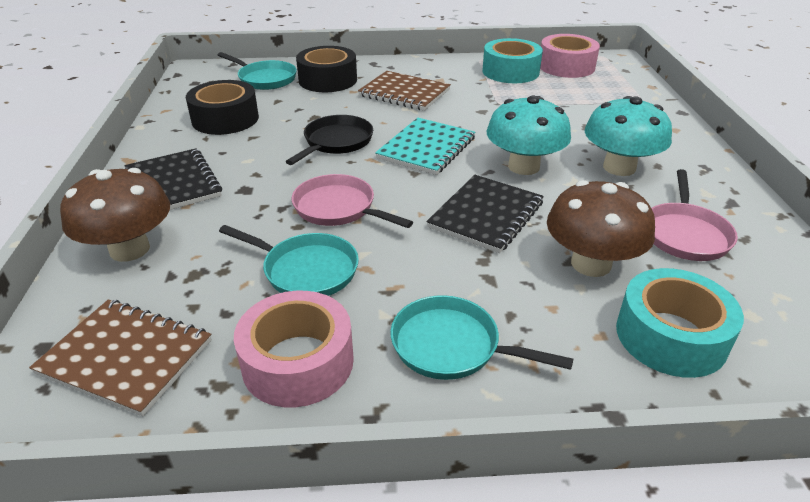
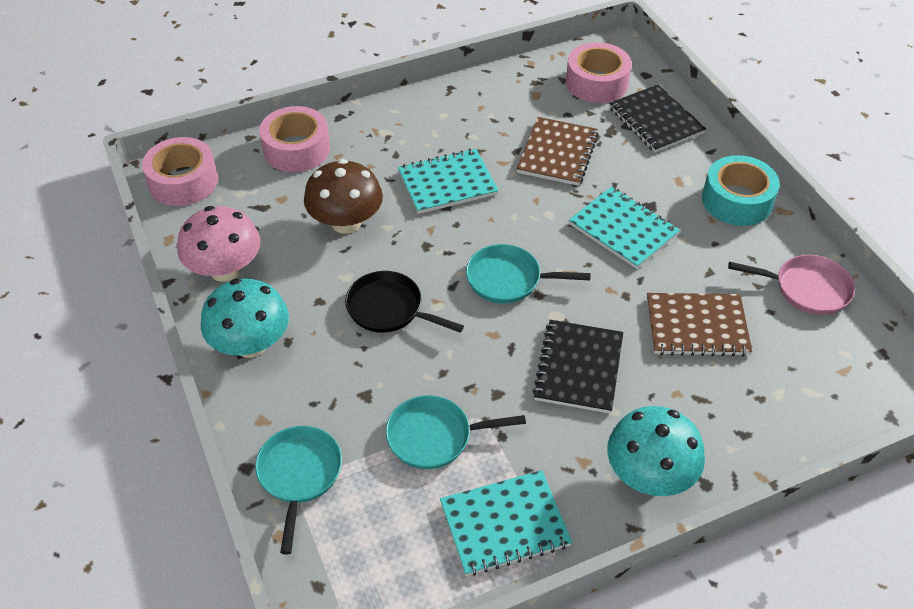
black tape: 2 -> 0
brown mushroom: 2 -> 1
pink mushroom: 0 -> 1
pink pan: 2 -> 1
pink tape: 2 -> 3
turquoise notebook: 1 -> 3
turquoise tape: 2 -> 1

